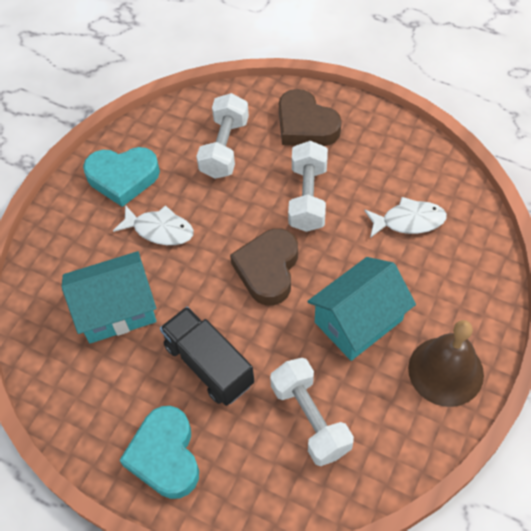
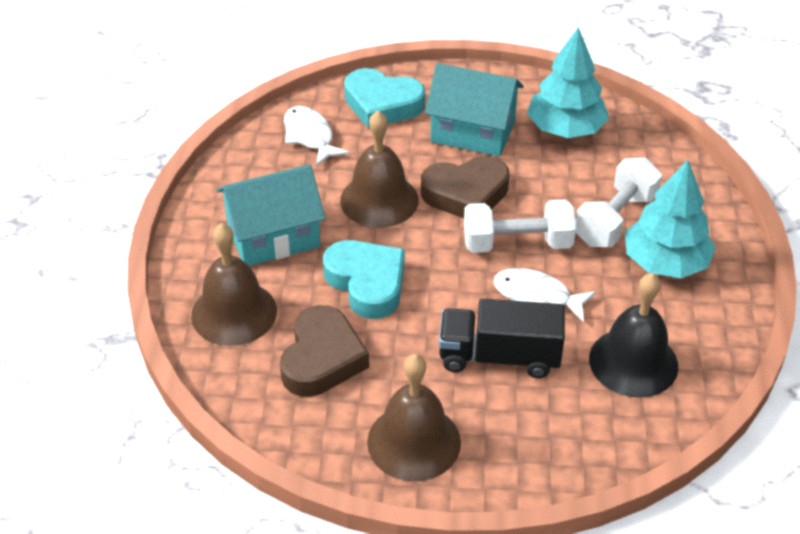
black bell: 0 -> 1
brown bell: 1 -> 3
turquoise tree: 0 -> 2
white dumbbell: 3 -> 2

